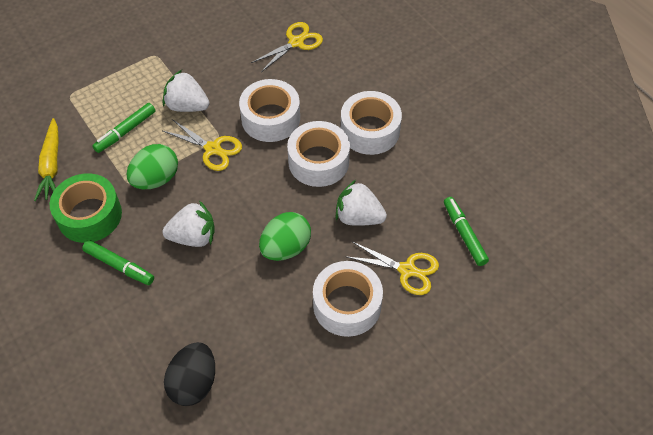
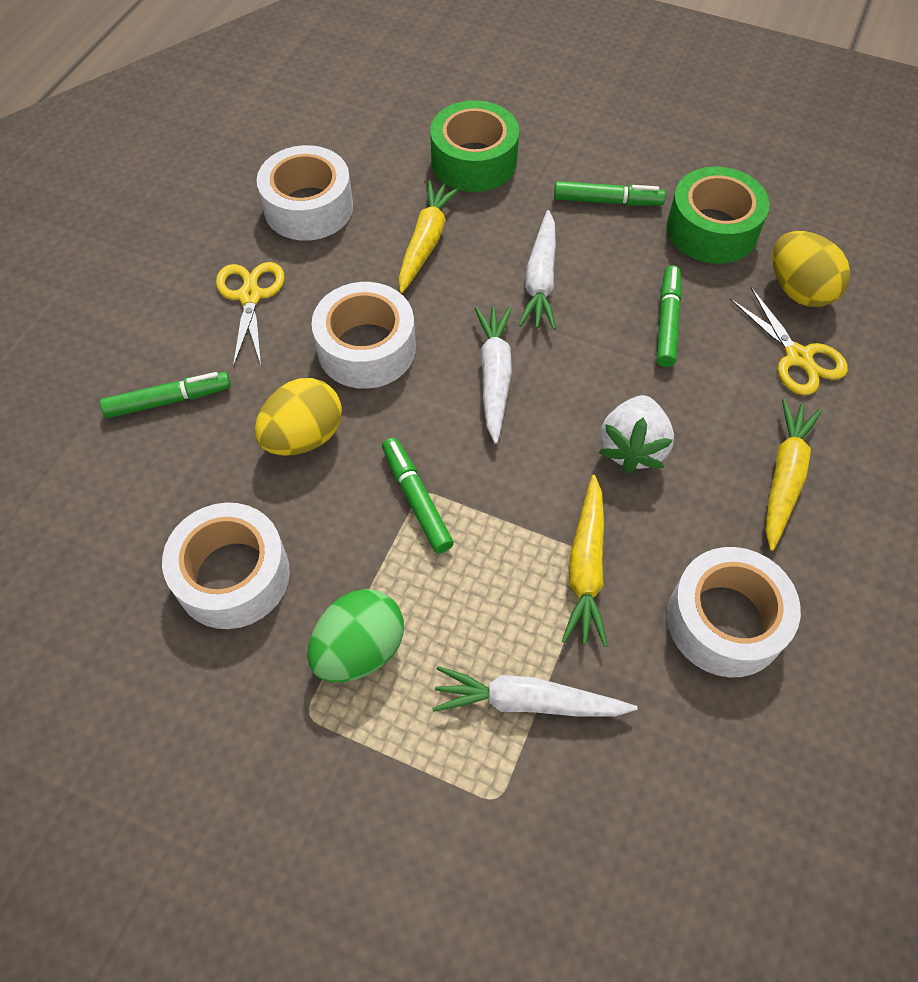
black egg: 1 -> 0
green egg: 2 -> 1
green marker: 3 -> 4
green tape: 1 -> 2
white carrot: 0 -> 3
white strawberry: 3 -> 1
yellow carrot: 1 -> 3
yellow egg: 0 -> 2
yellow scissors: 3 -> 2

